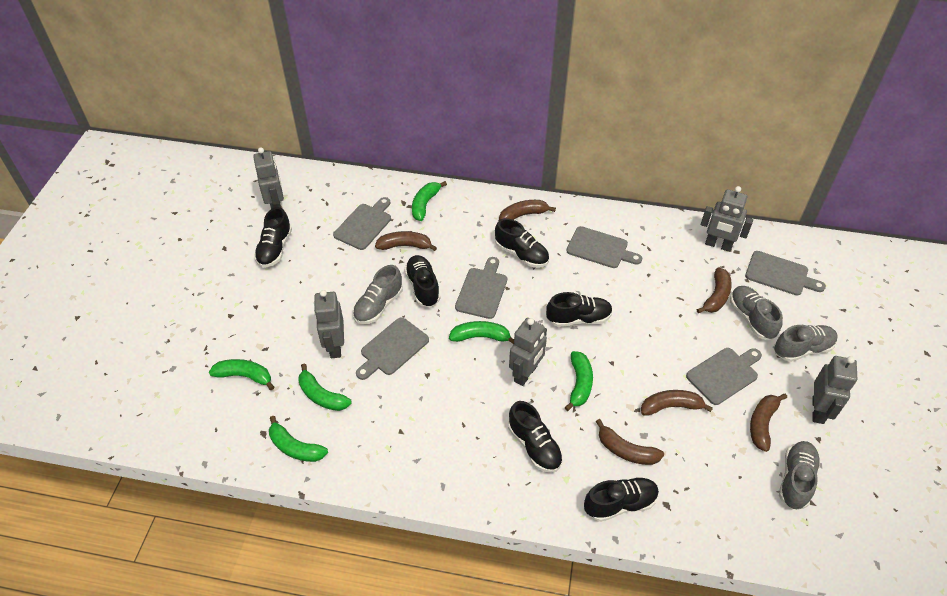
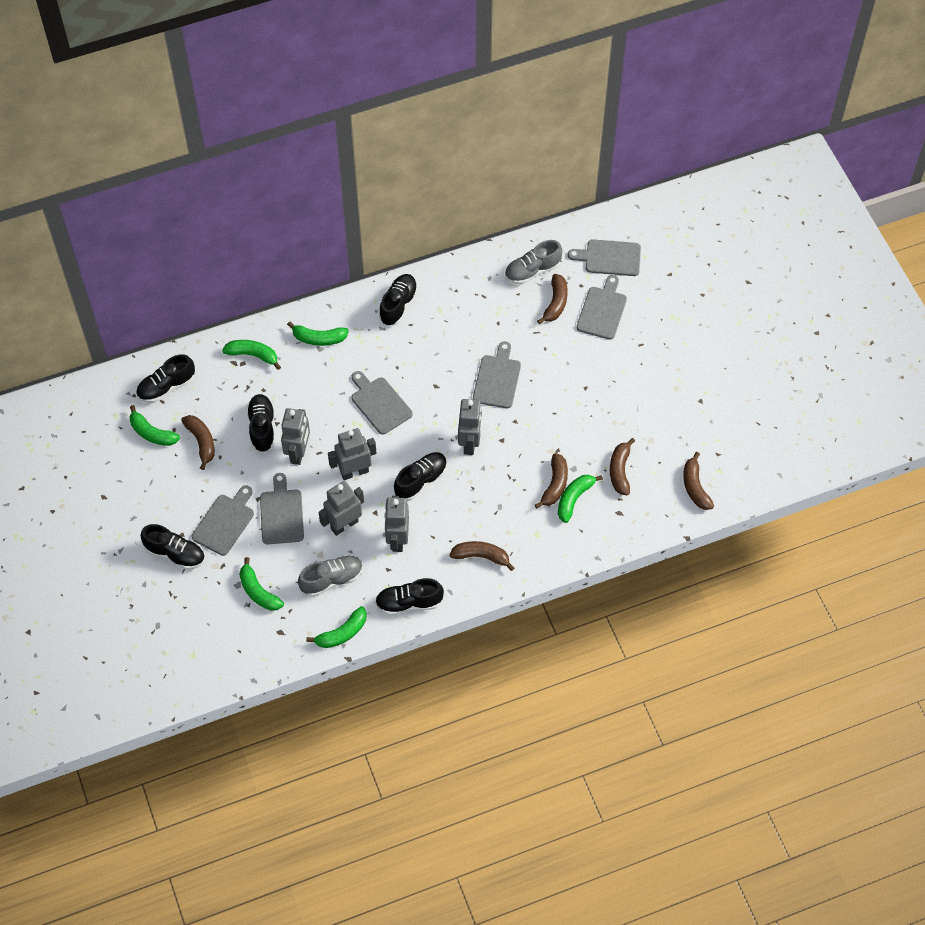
grey shoe: 4 -> 2

